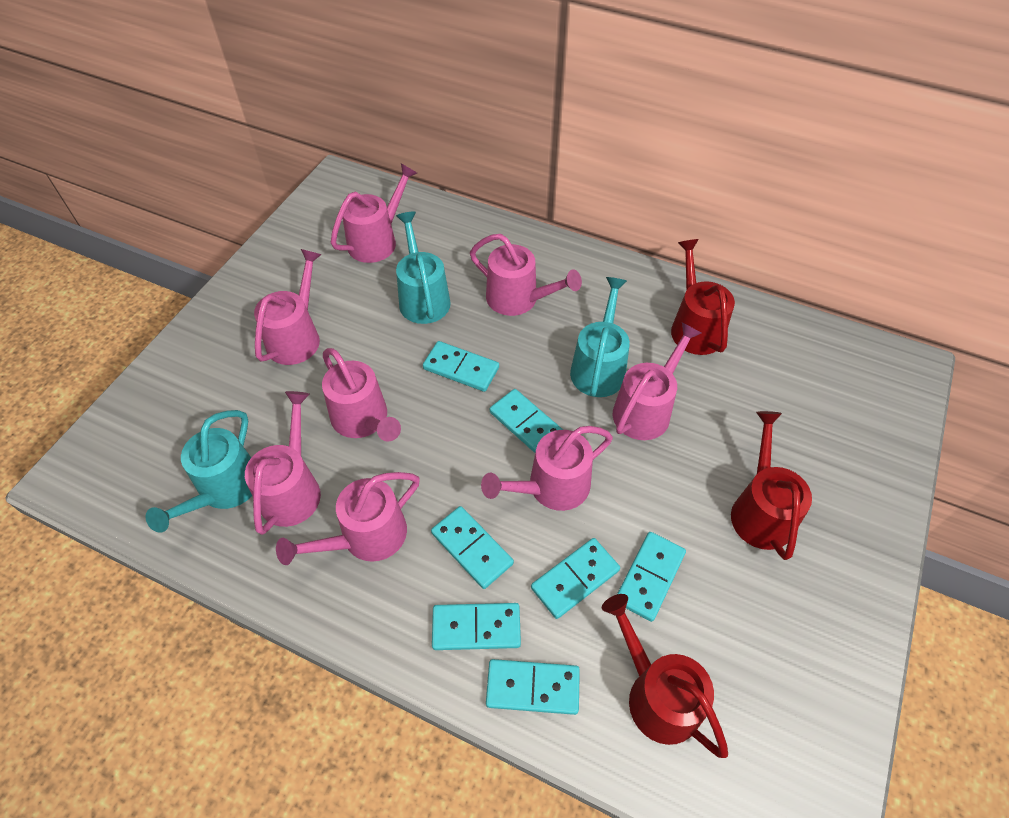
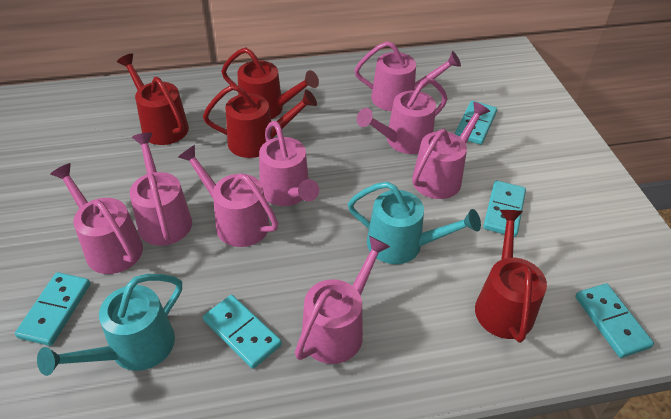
red watering can: 3 -> 4
turquoise domino: 7 -> 5
turquoise watering can: 3 -> 2

